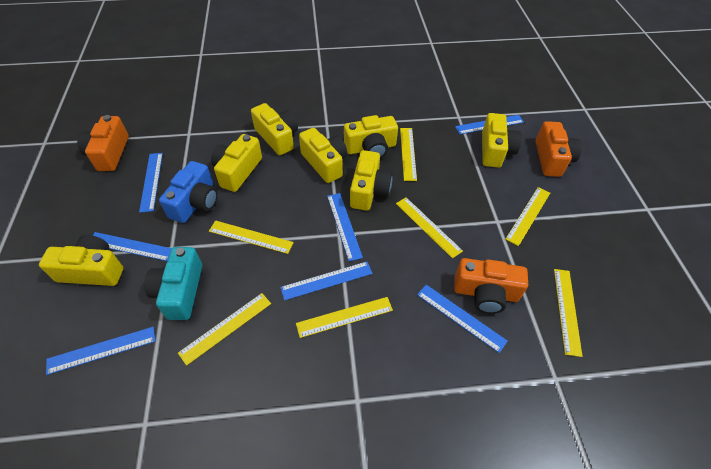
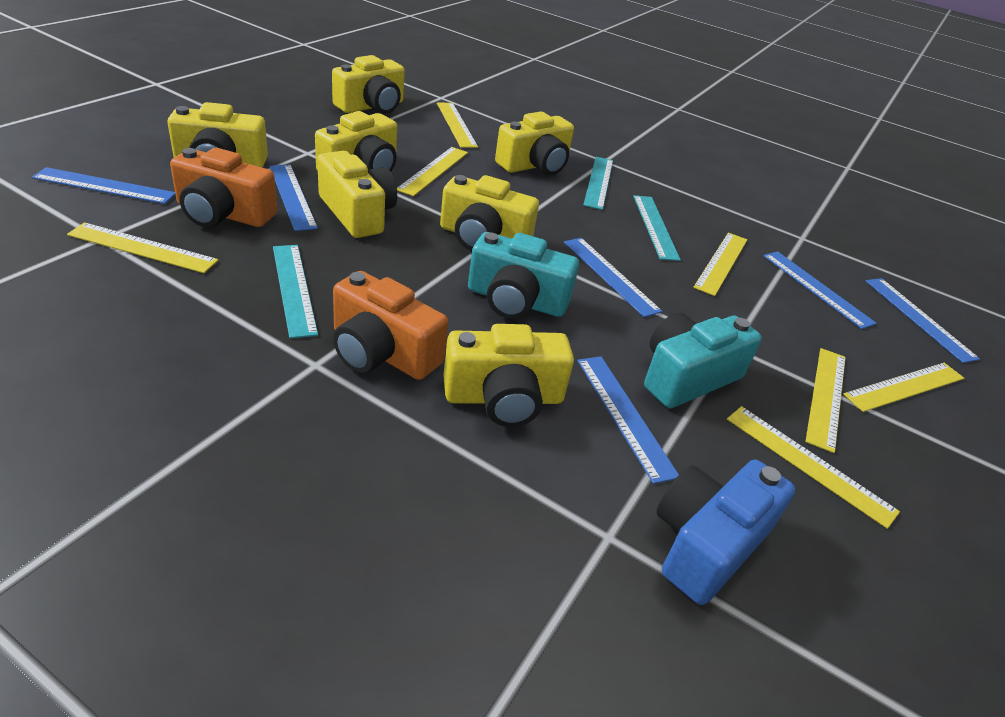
blue ruler: 7 -> 6
orange camera: 3 -> 2
turquoise camera: 1 -> 2
turquoise ruler: 0 -> 3

